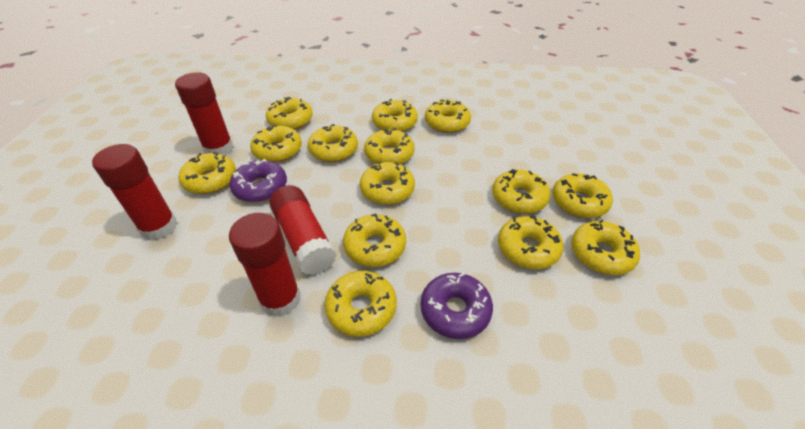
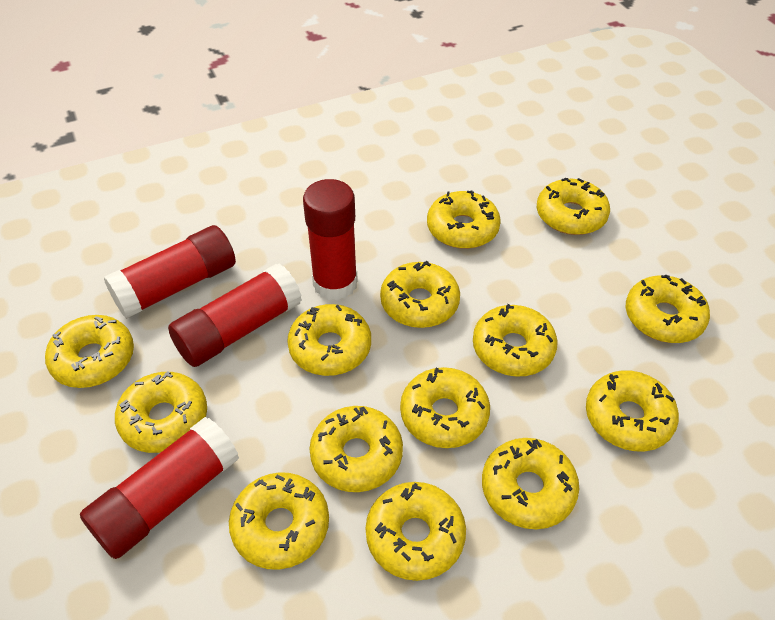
purple donut: 2 -> 0

